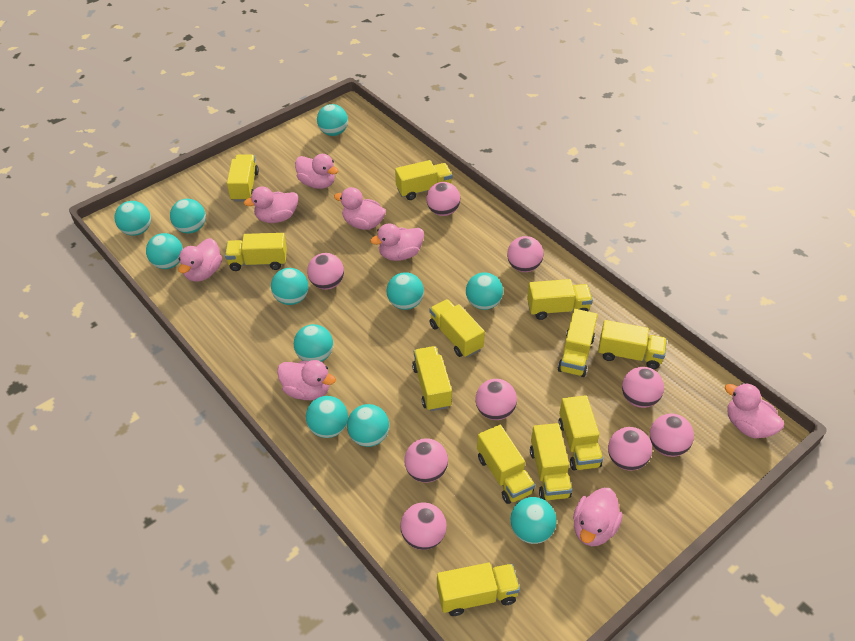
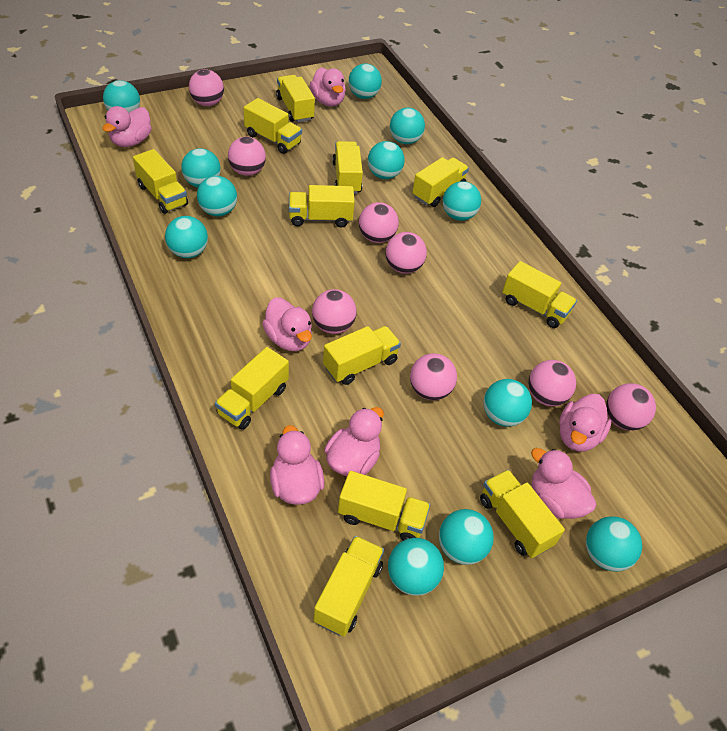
pink ball: 9 -> 8
pink duck: 8 -> 7
turquoise ball: 11 -> 12

